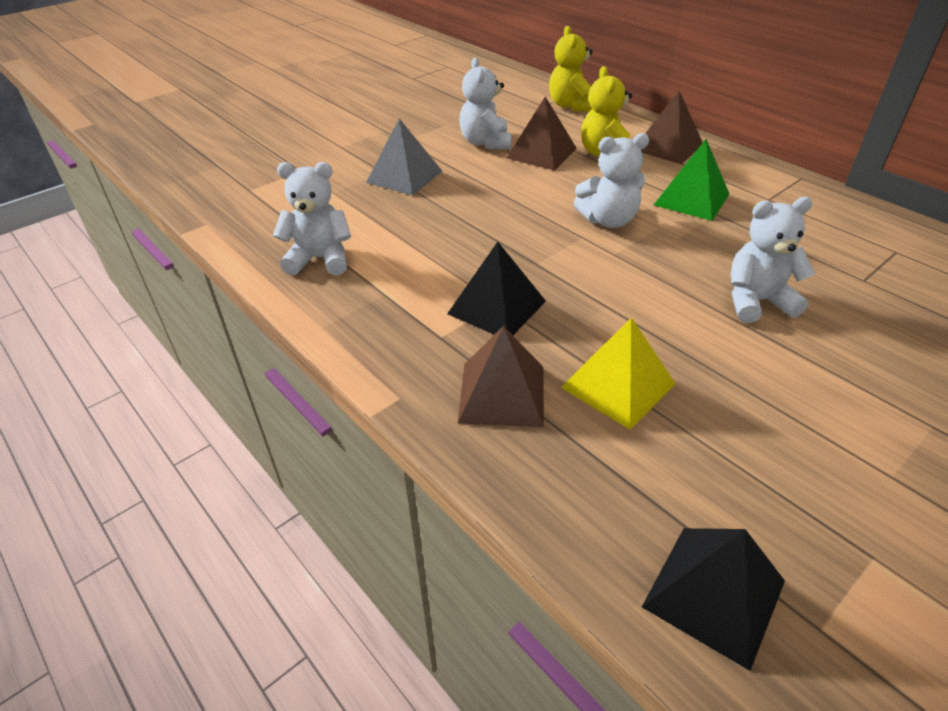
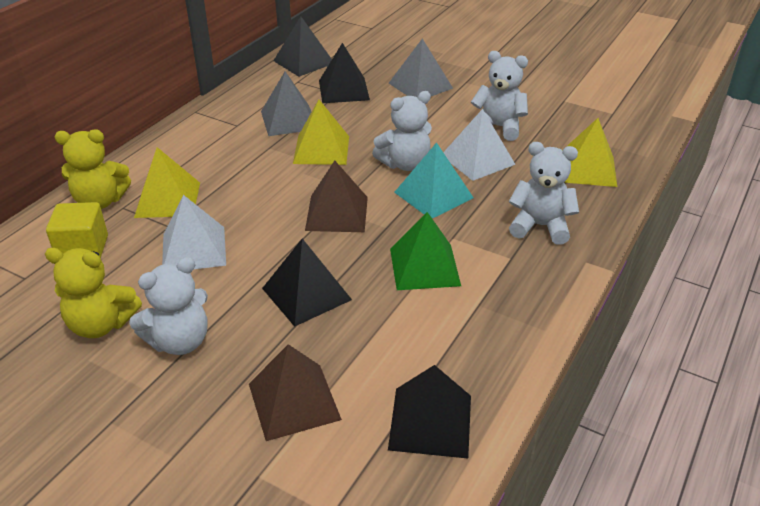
black pyramid: 2 -> 4
brown pyramid: 3 -> 2
grey pyramid: 1 -> 2
turquoise pyramid: 0 -> 1
white pyramid: 0 -> 2
yellow cube: 0 -> 1
yellow pyramid: 1 -> 3

